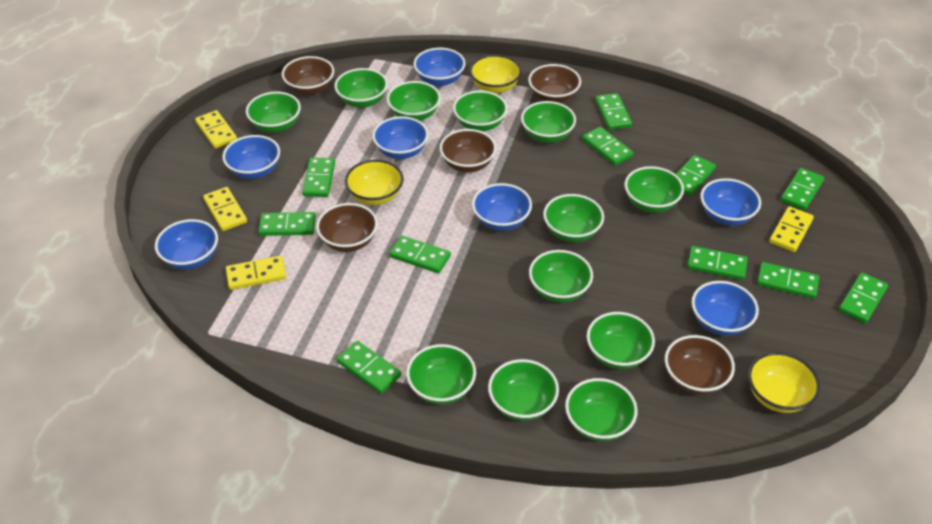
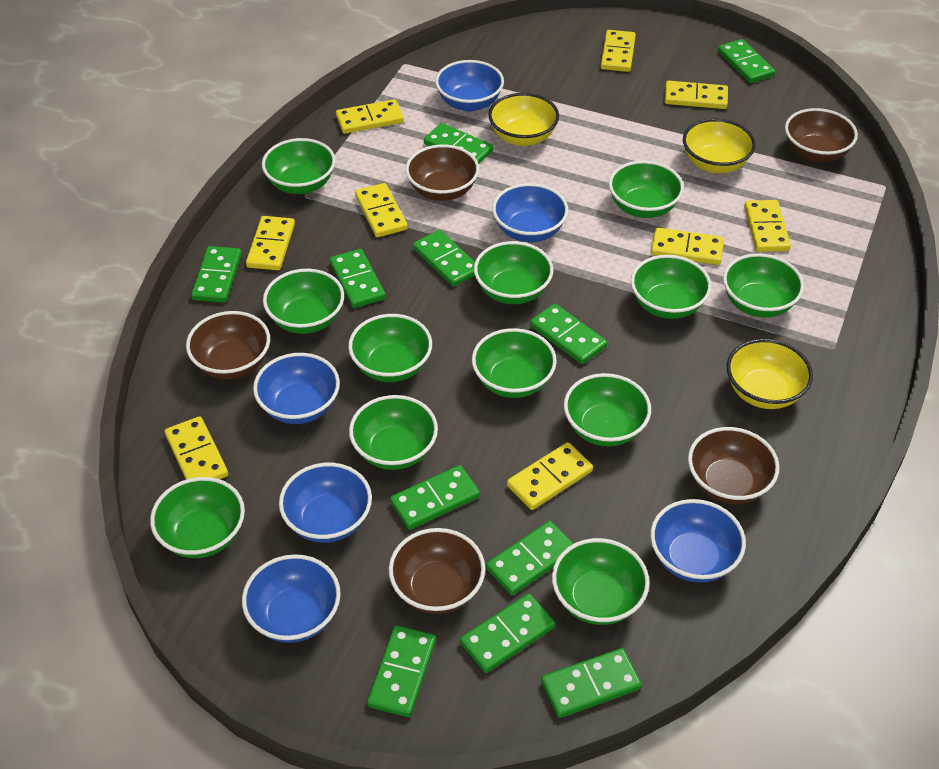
blue bowl: 7 -> 6
yellow domino: 4 -> 9

